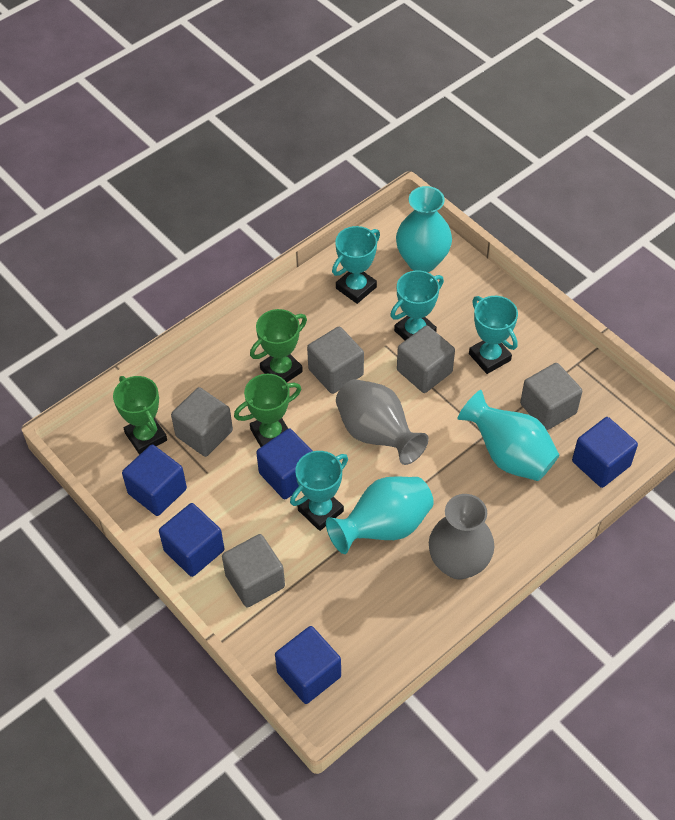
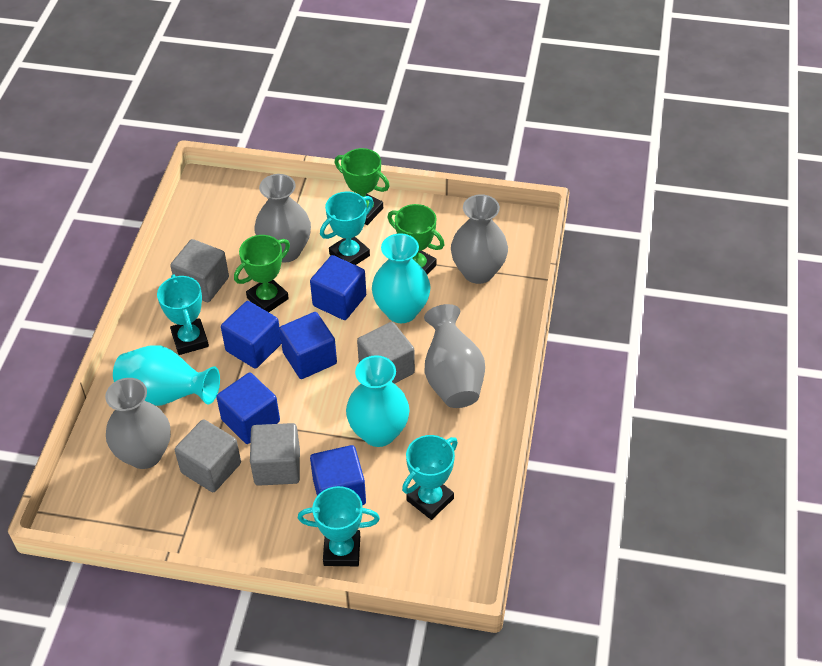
grey cube: 5 -> 4
grey vase: 2 -> 4

